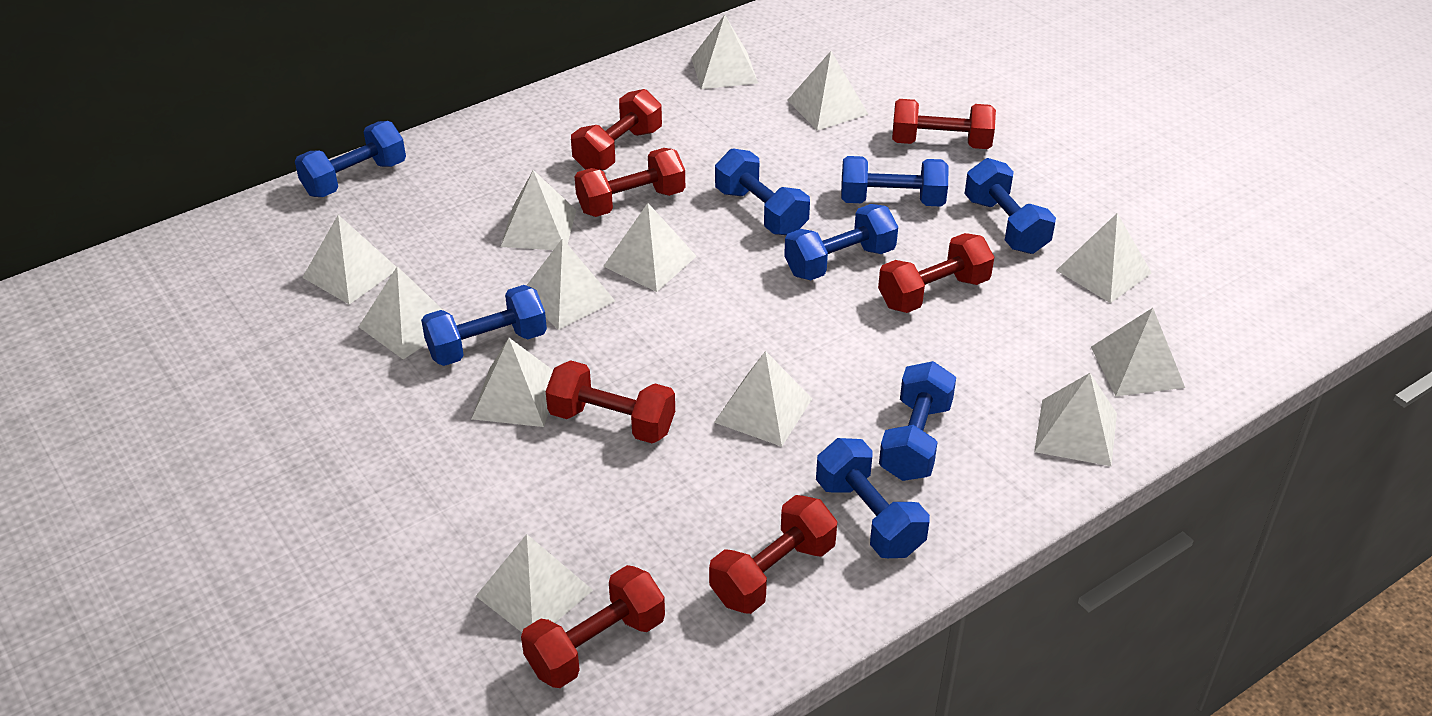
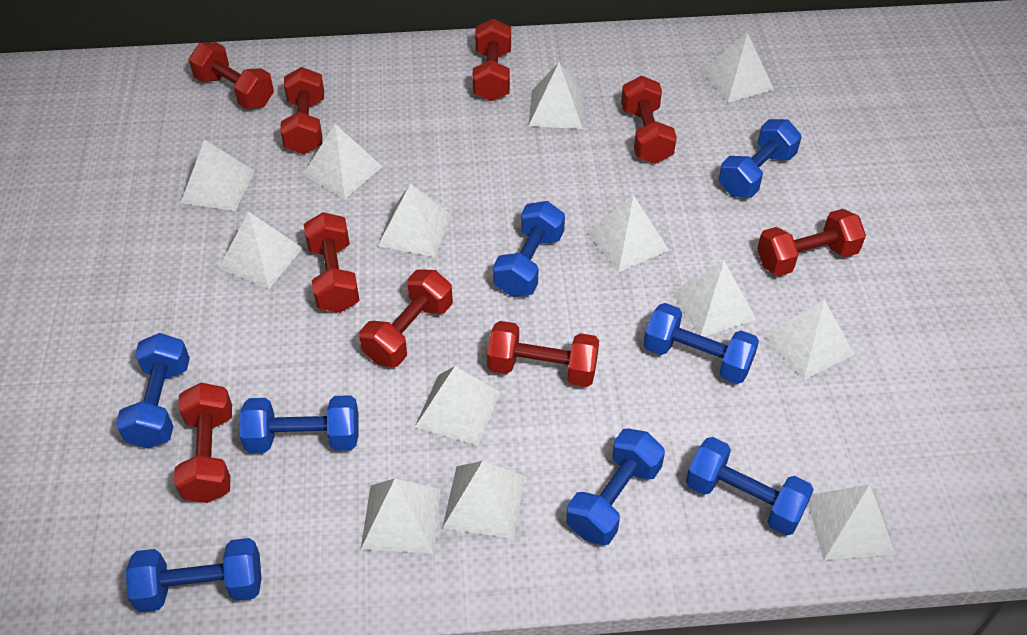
red dumbbell: 7 -> 9

